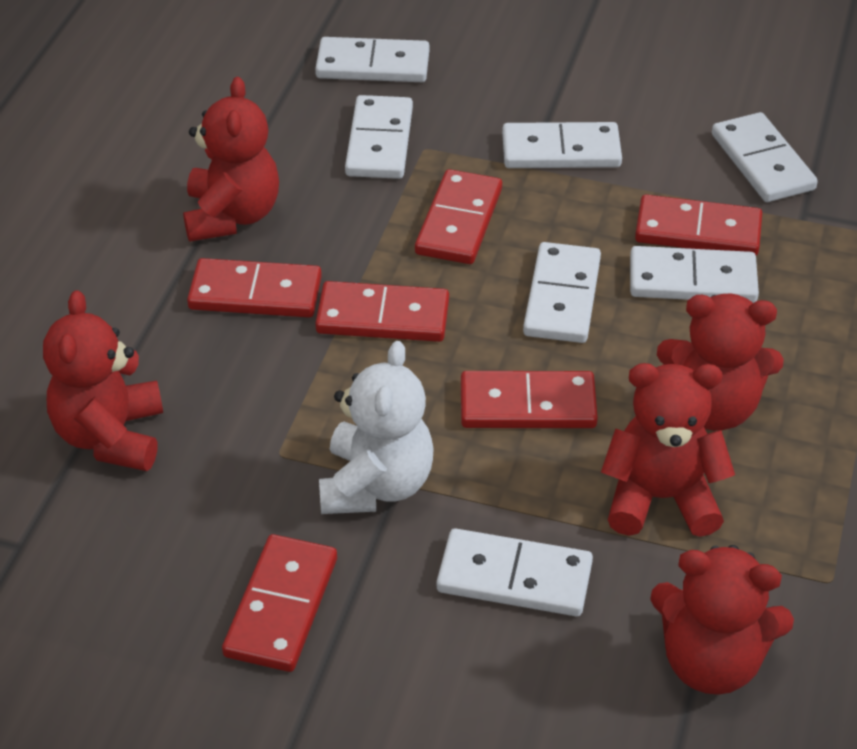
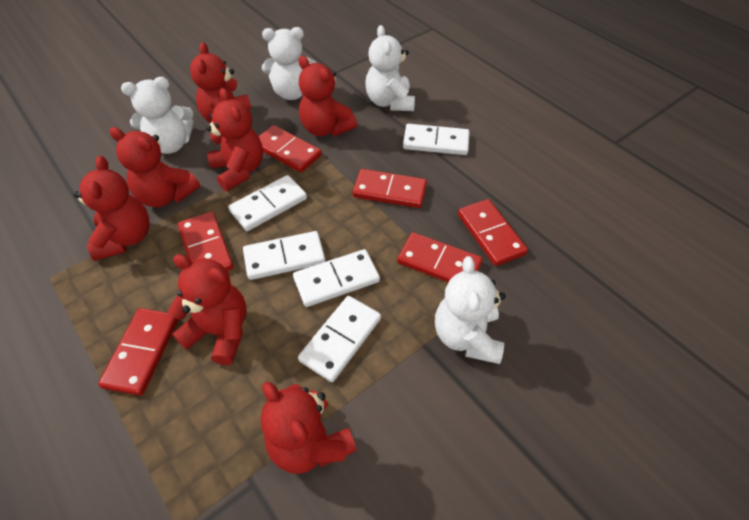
red teddy bear: 5 -> 7
white domino: 7 -> 5
white teddy bear: 1 -> 4

